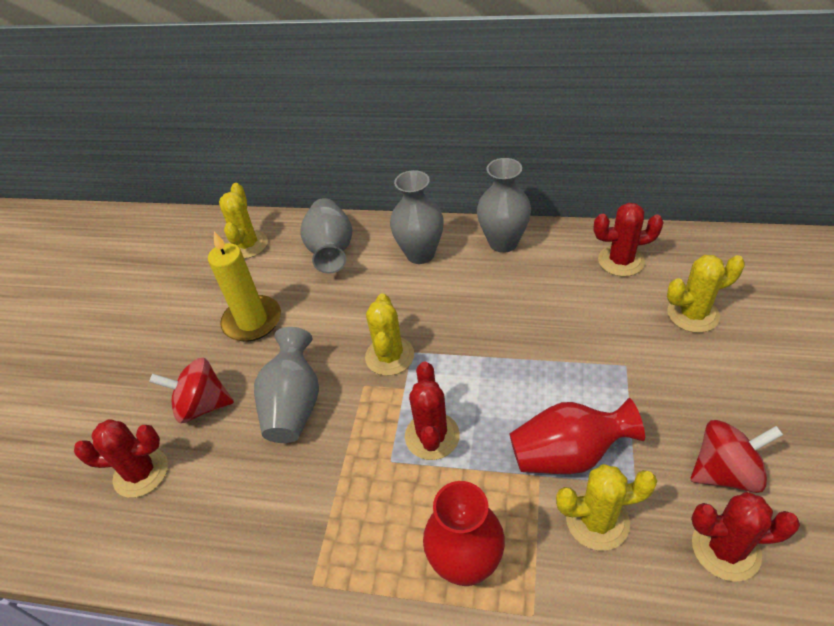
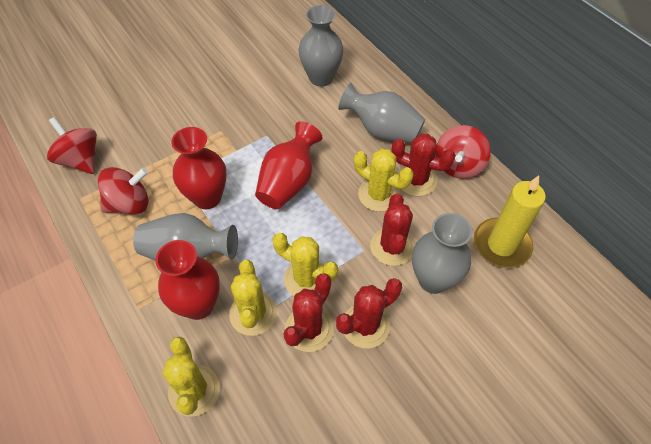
red spinning top: 2 -> 3
red vase: 2 -> 3

